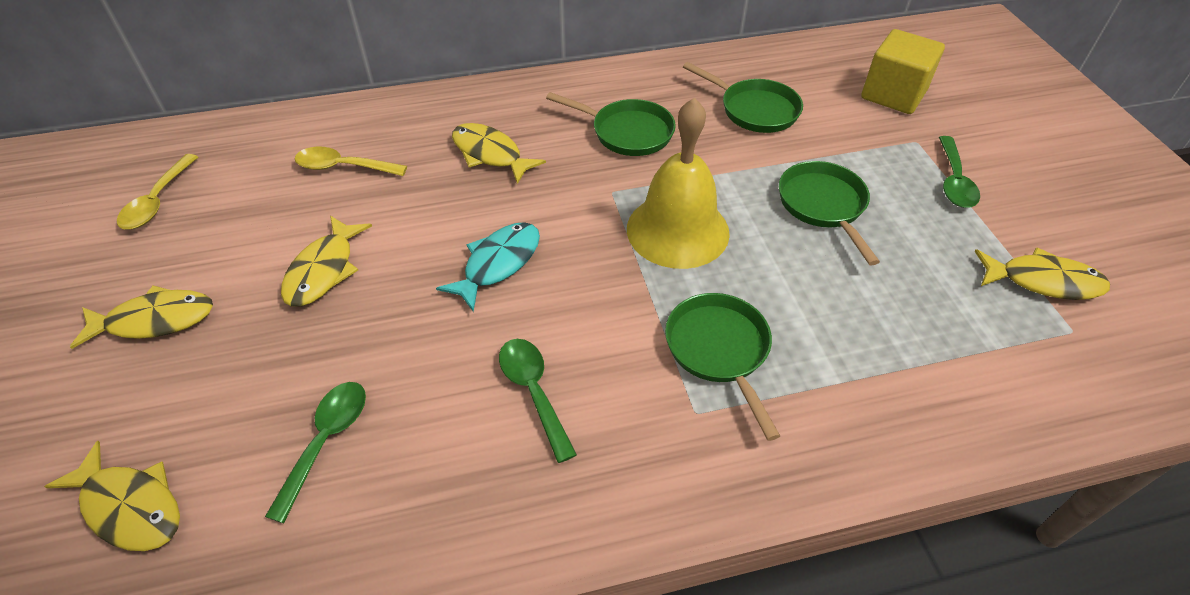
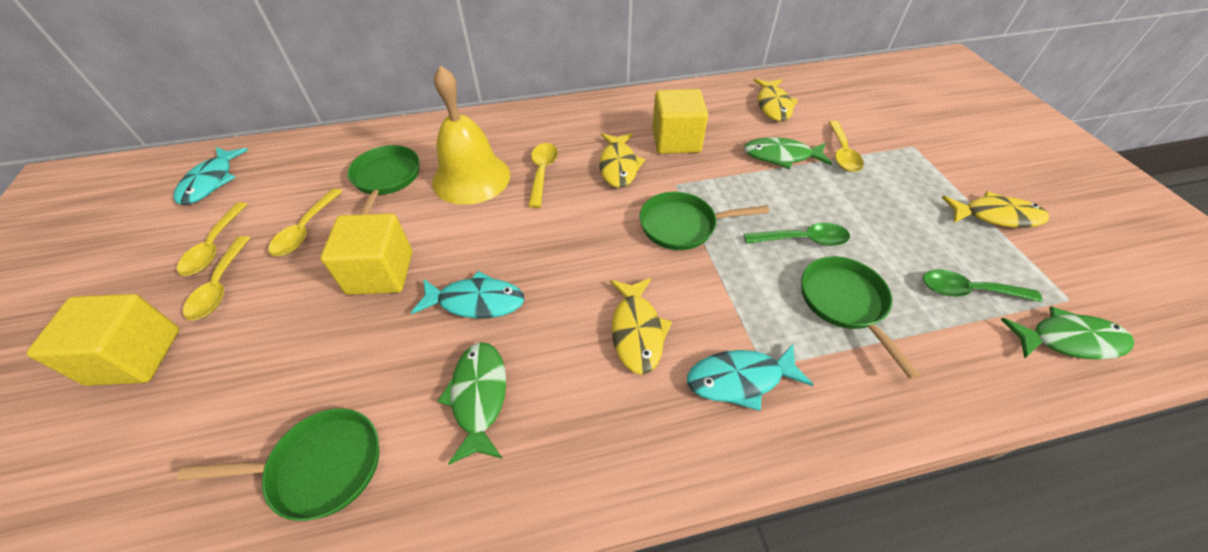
green fish: 0 -> 3
green spoon: 3 -> 2
turquoise fish: 1 -> 3
yellow cube: 1 -> 3
yellow fish: 5 -> 4
yellow spoon: 2 -> 5

